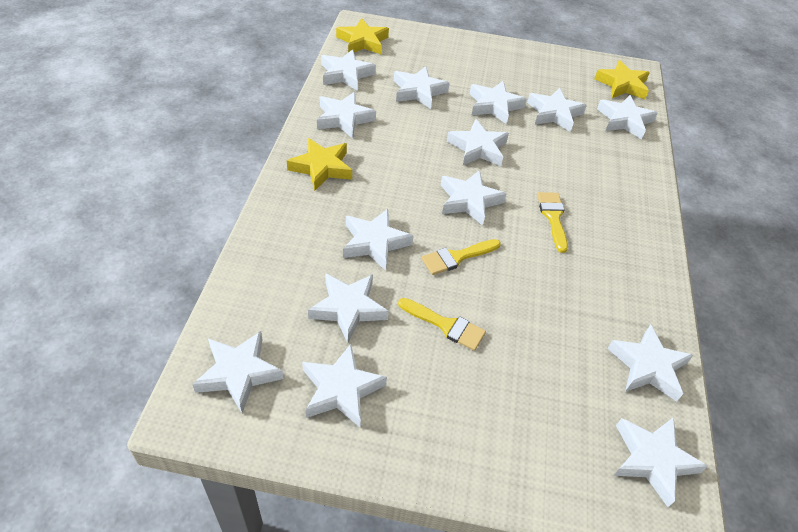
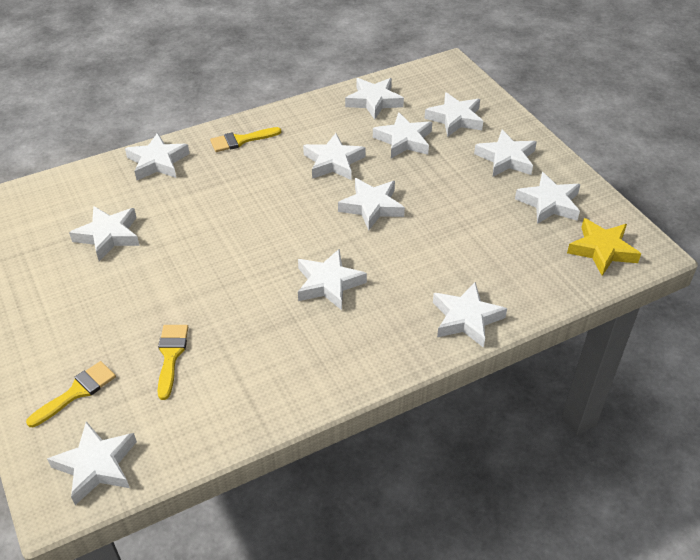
white star: 14 -> 12
yellow star: 3 -> 1

